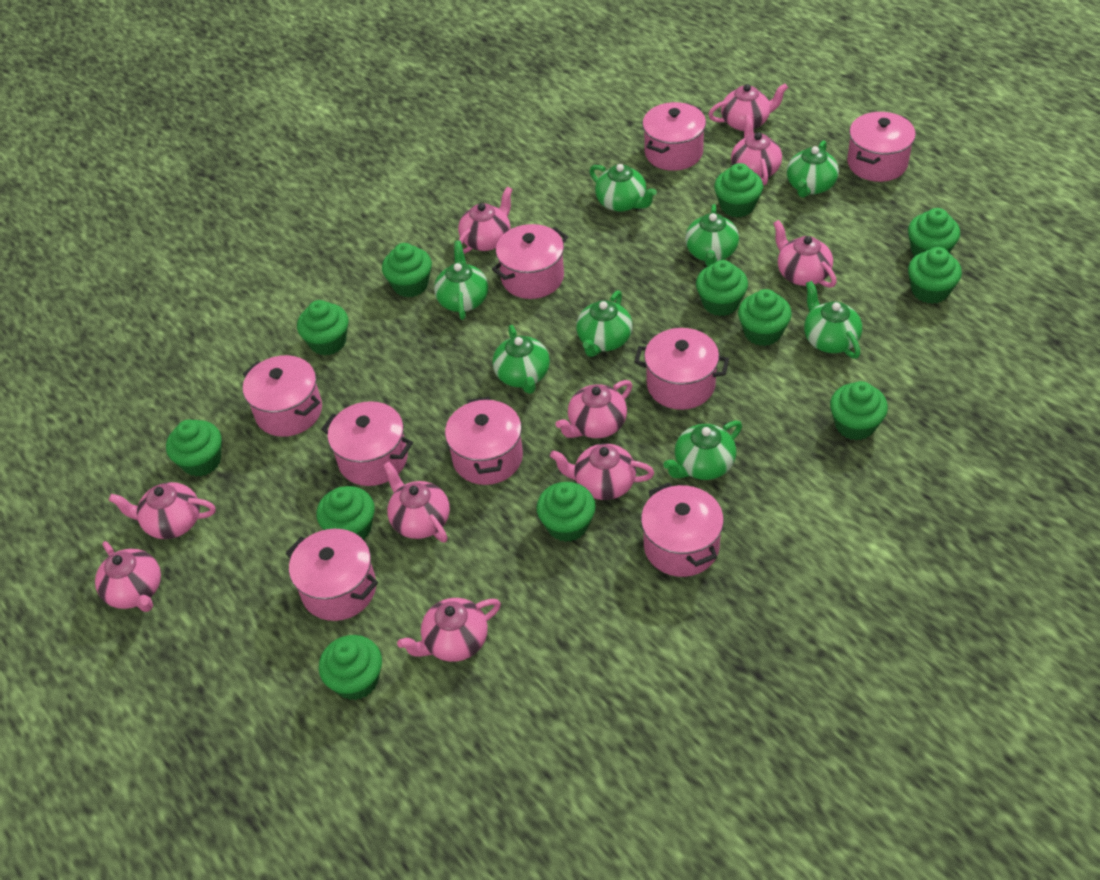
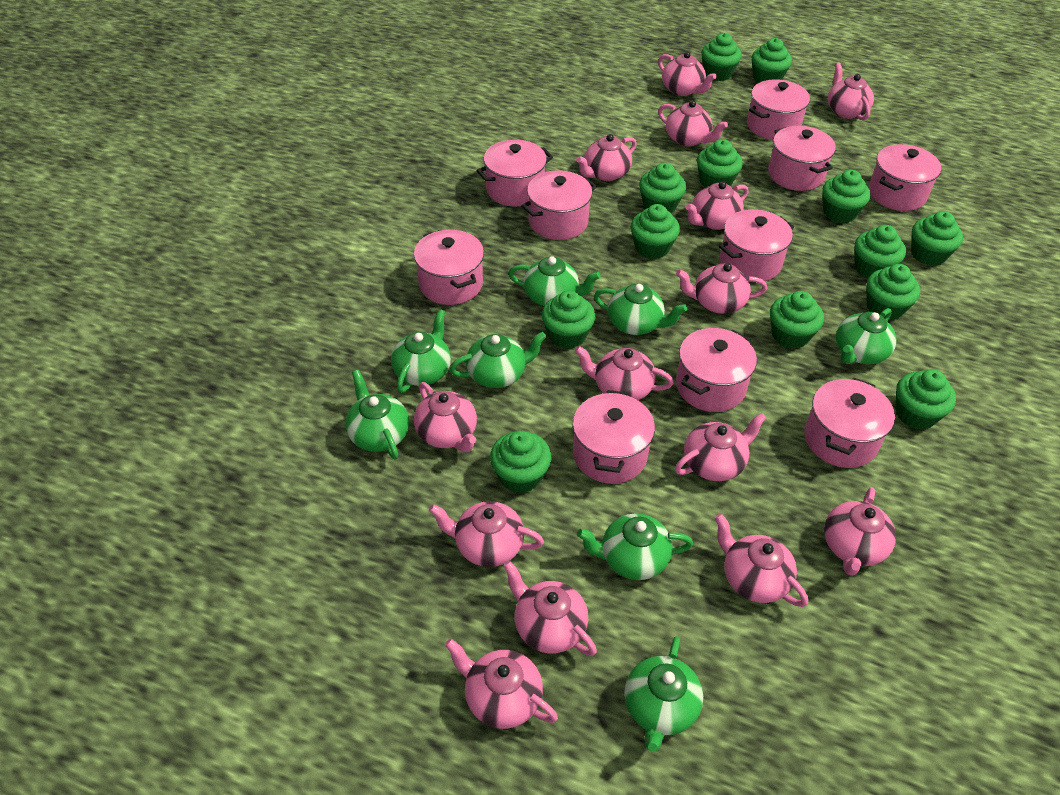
green cupcake: 12 -> 13
pink pot: 9 -> 10
pink teapot: 10 -> 14

